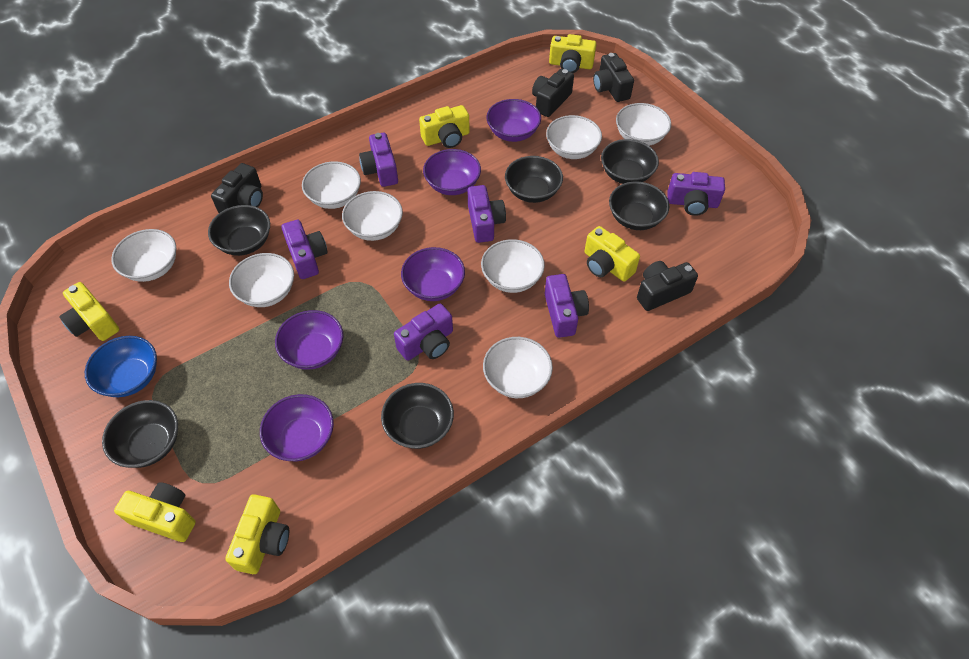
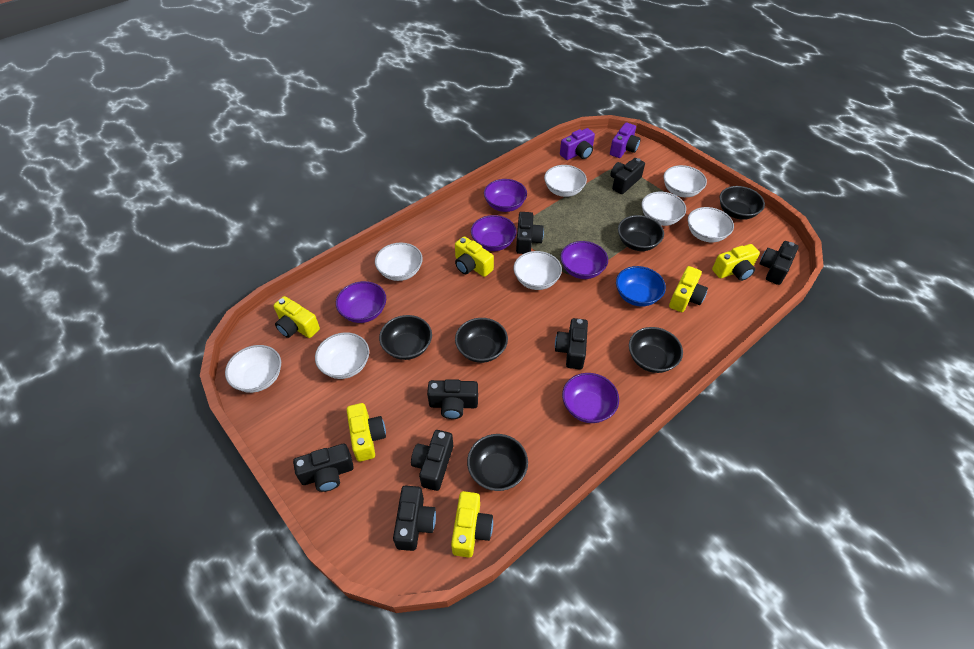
black camera: 4 -> 8
purple camera: 6 -> 2

